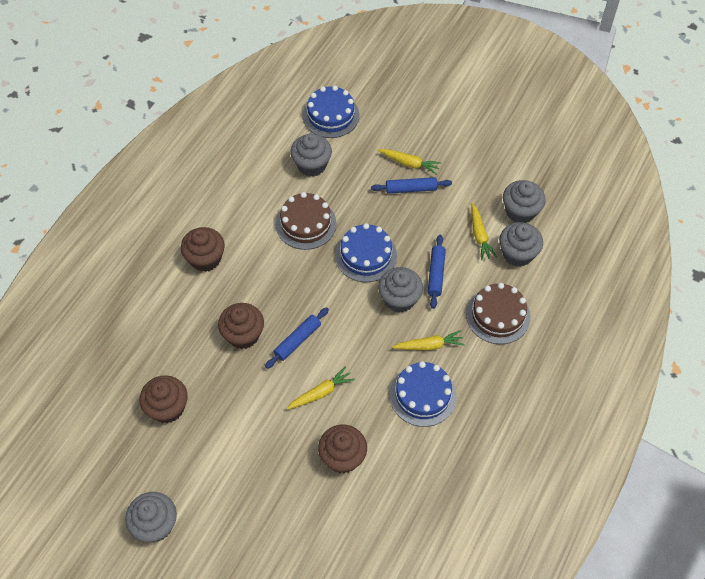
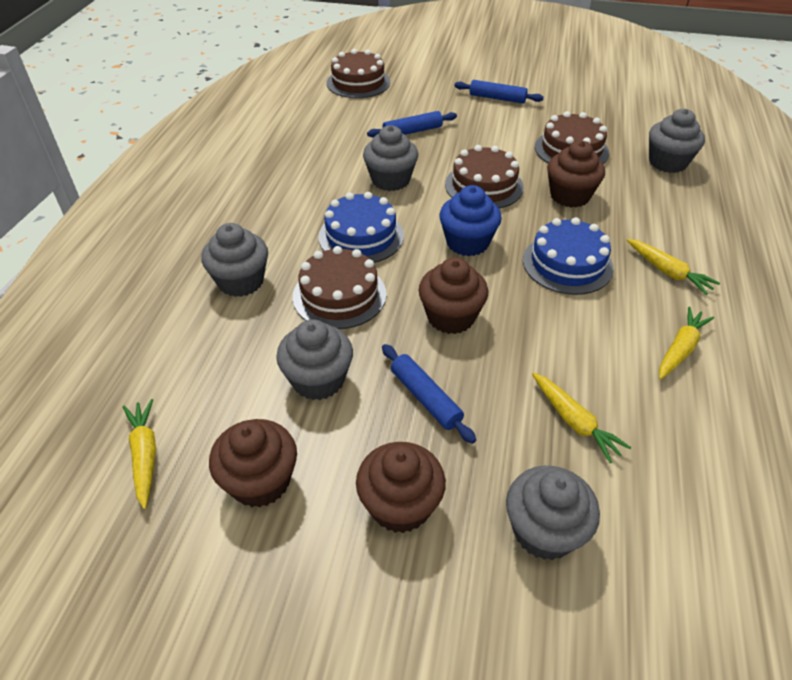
blue cake: 3 -> 2
blue cupcake: 0 -> 1
brown cake: 2 -> 4

